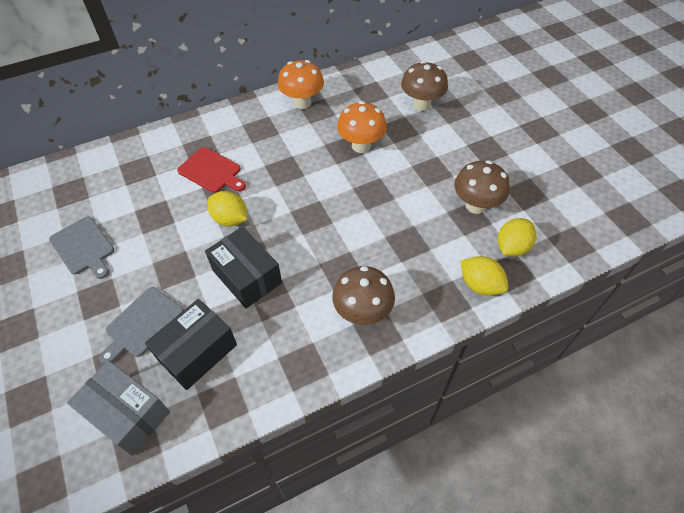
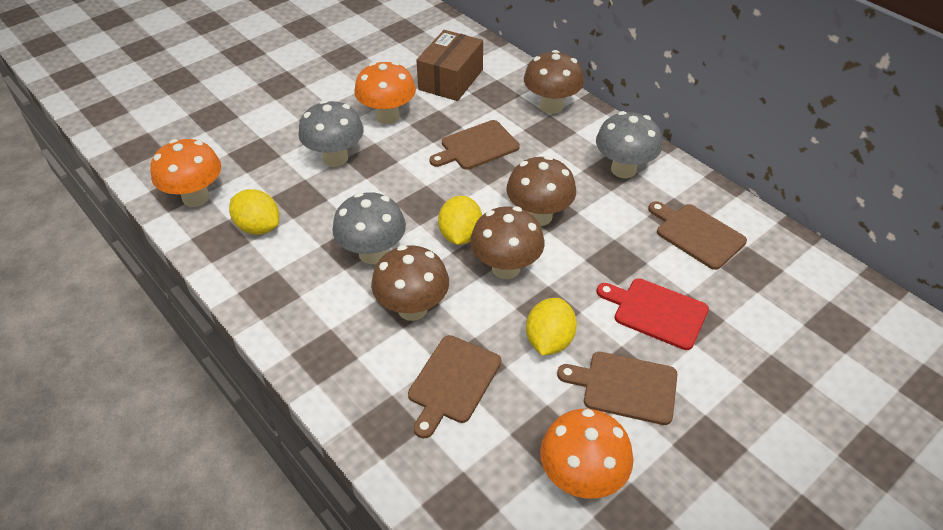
black box: 2 -> 0
brown box: 0 -> 1
brown cutting board: 0 -> 4
brown mushroom: 3 -> 4
grey box: 1 -> 0
grey cutting board: 2 -> 0
grey mushroom: 0 -> 3
orange mushroom: 2 -> 3

